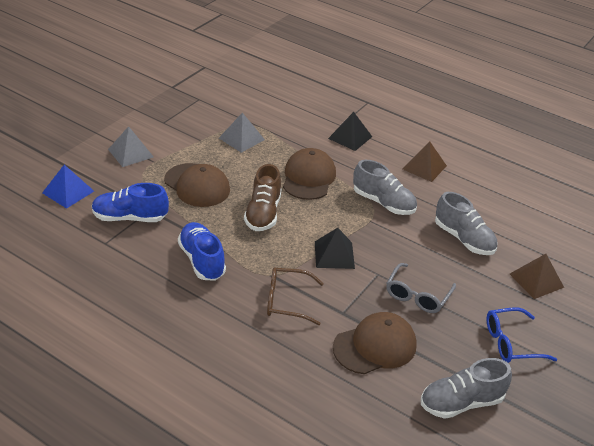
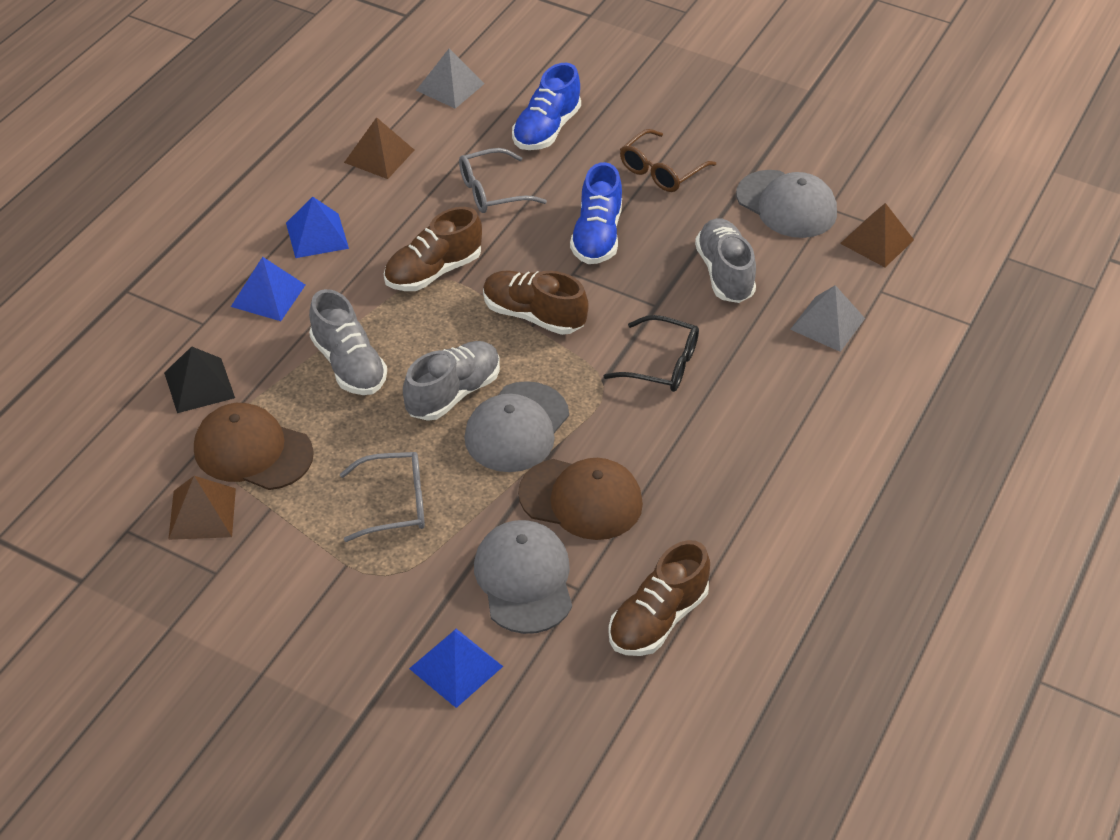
black glasses: 0 -> 1
black pyramid: 2 -> 1
blue glasses: 1 -> 0
blue pyramid: 1 -> 3
brown cap: 3 -> 2
brown pyramid: 2 -> 3
brown shoe: 1 -> 3
grey cap: 0 -> 3
grey glasses: 1 -> 2

